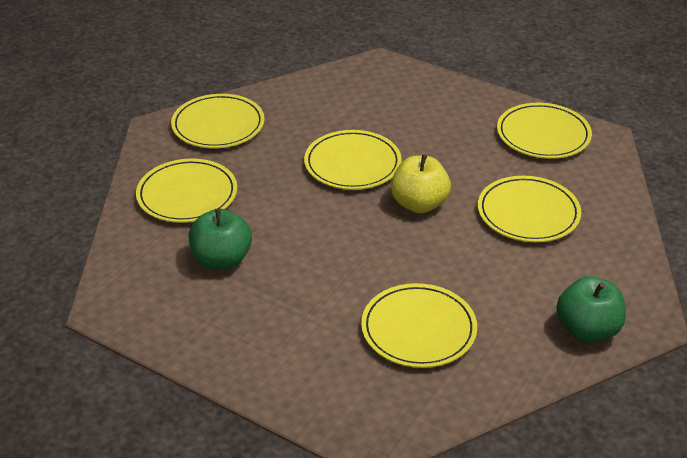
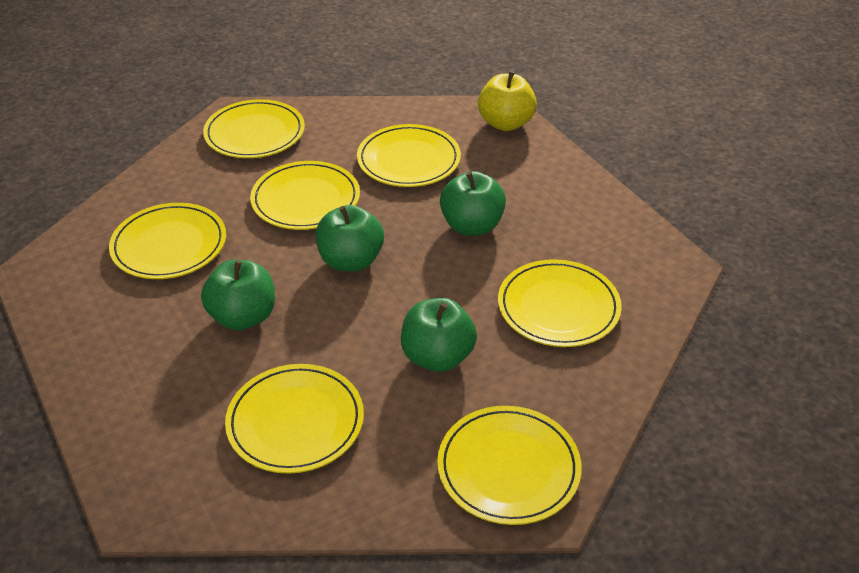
green apple: 2 -> 4
yellow plate: 6 -> 7

